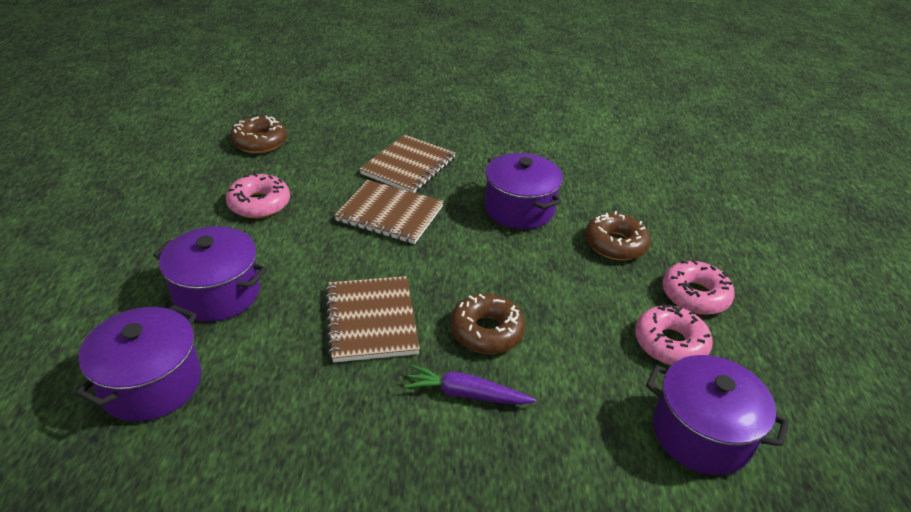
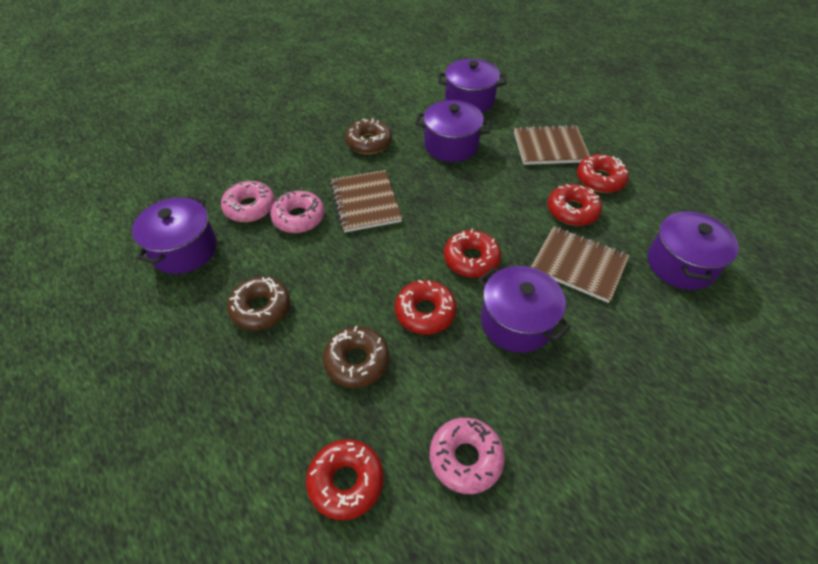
purple carrot: 1 -> 0
purple pot: 4 -> 5
red donut: 0 -> 5

